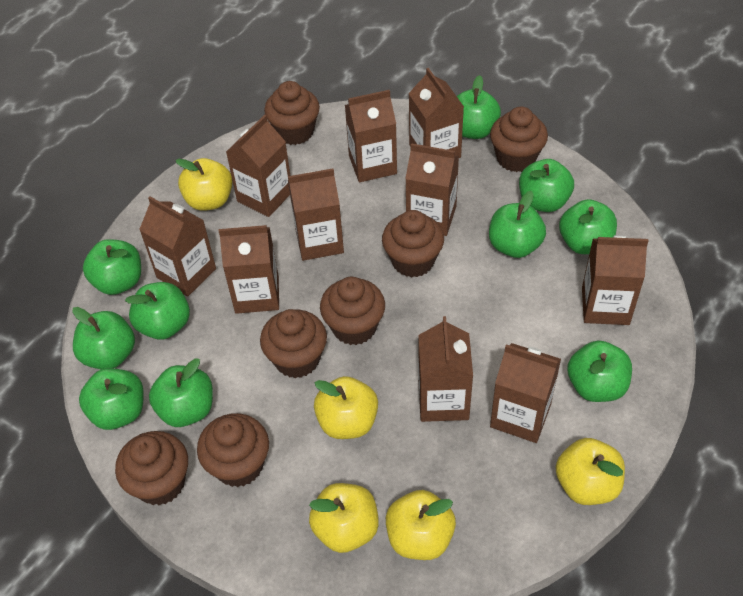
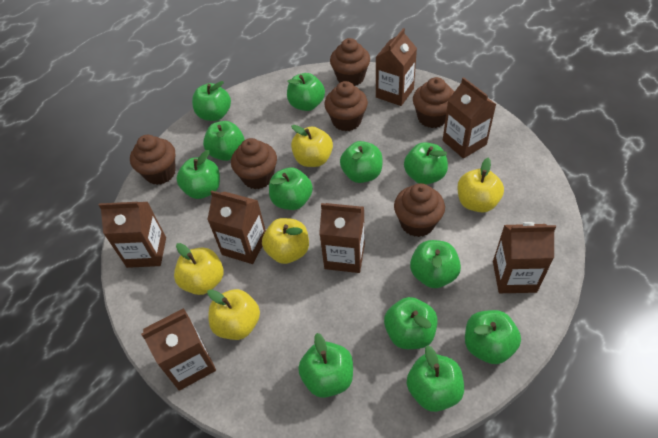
brown carton: 10 -> 7
brown cupcake: 7 -> 6
green apple: 10 -> 12

